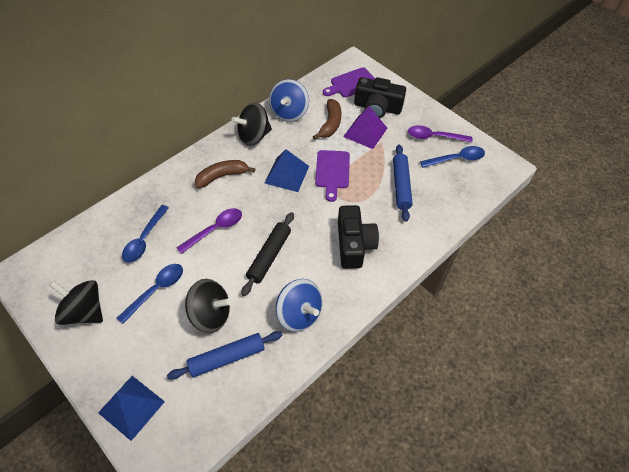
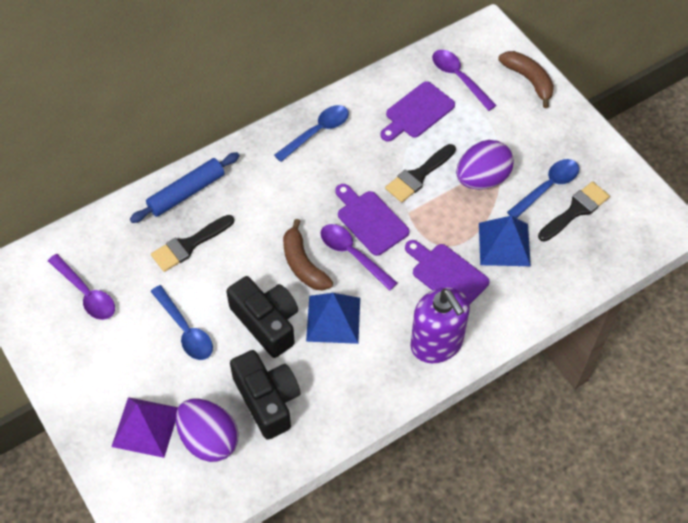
black brush: 0 -> 3
black rolling pin: 1 -> 0
black spinning top: 3 -> 0
blue rolling pin: 2 -> 1
blue spinning top: 2 -> 0
purple cutting board: 2 -> 3
purple egg: 0 -> 2
purple soap dispenser: 0 -> 1
purple spoon: 2 -> 3

